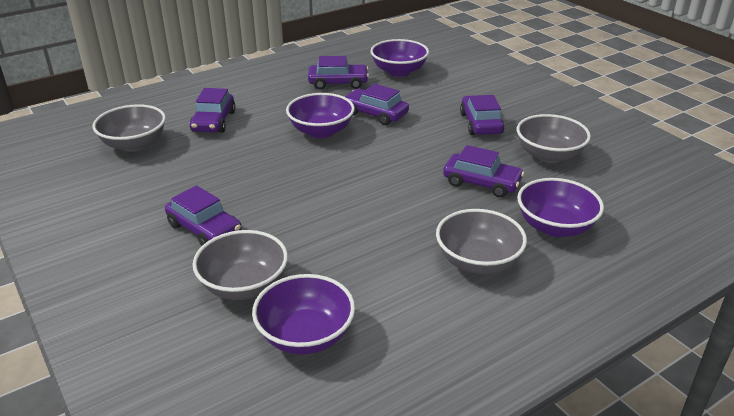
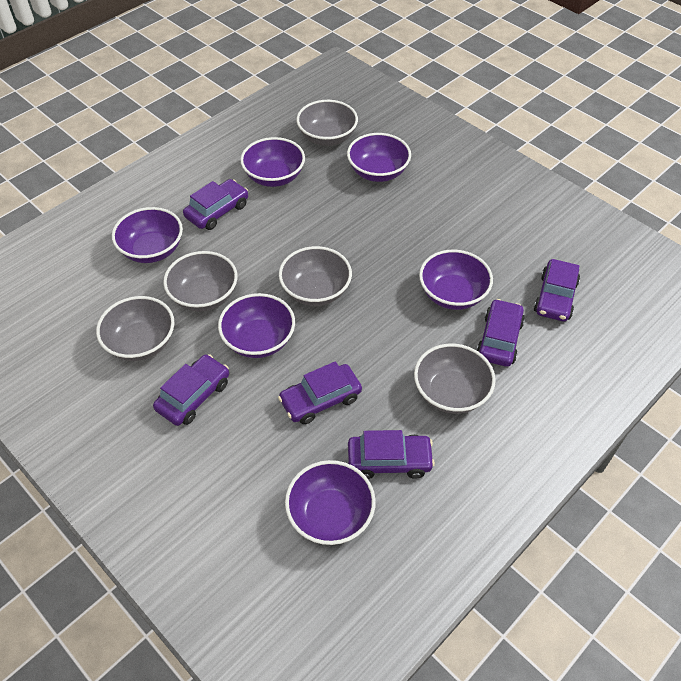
grey bowl: 4 -> 5
purple bowl: 4 -> 6

